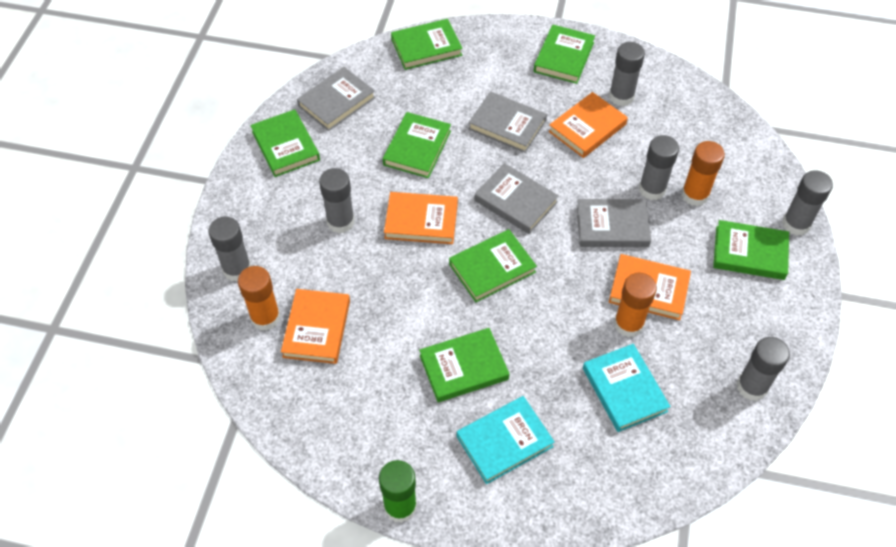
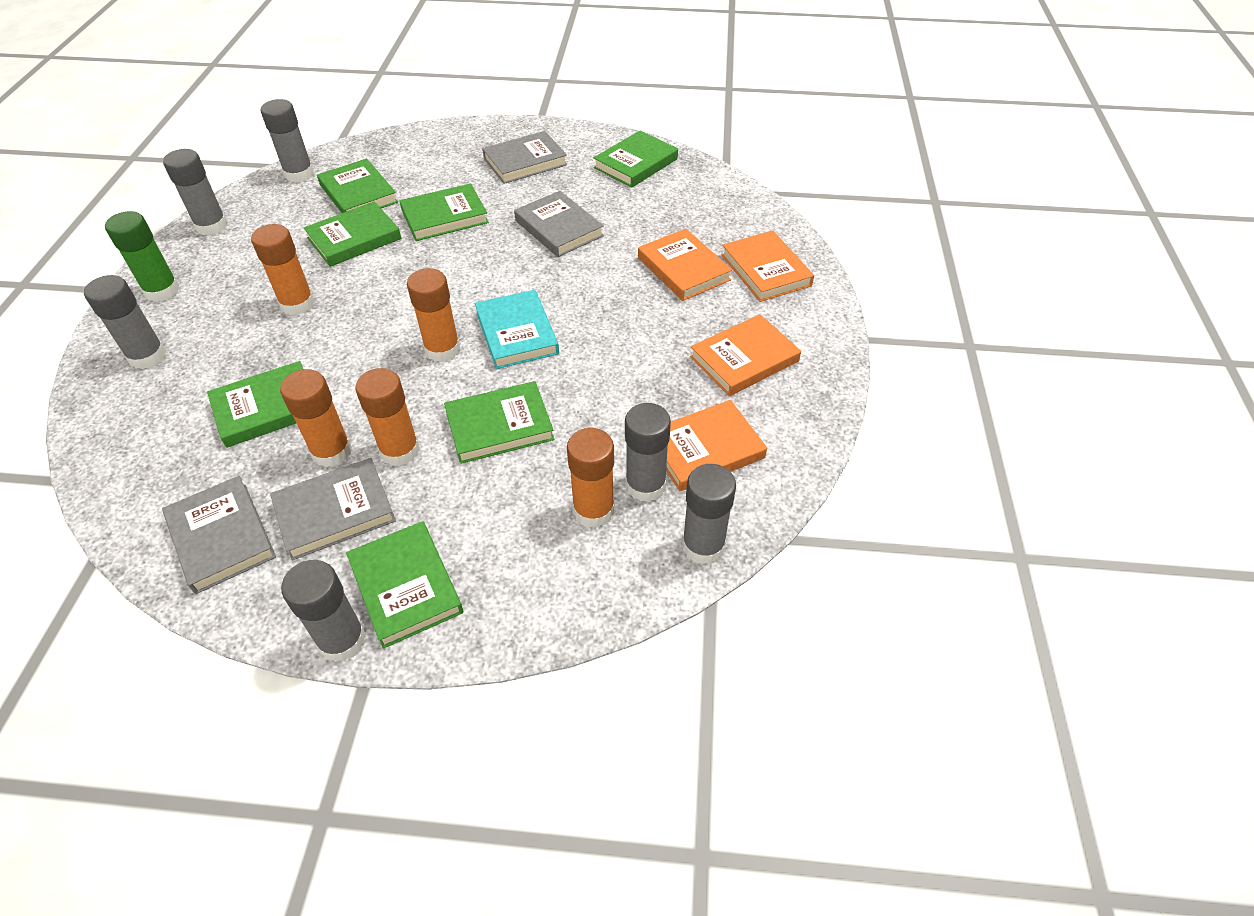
orange glue stick: 3 -> 5
turquoise book: 2 -> 1

